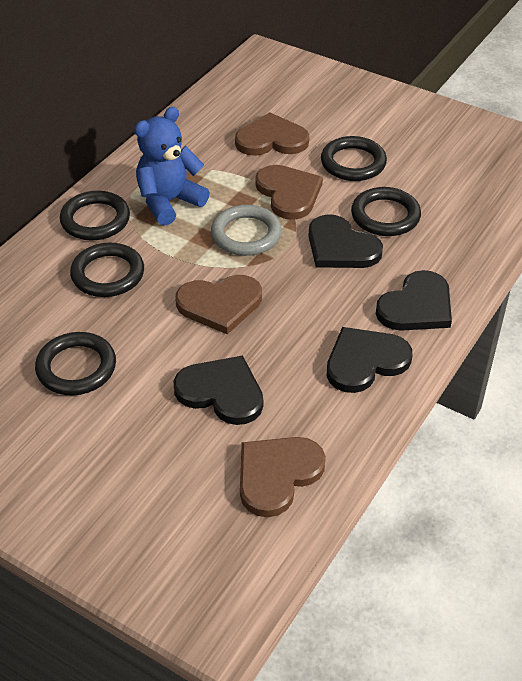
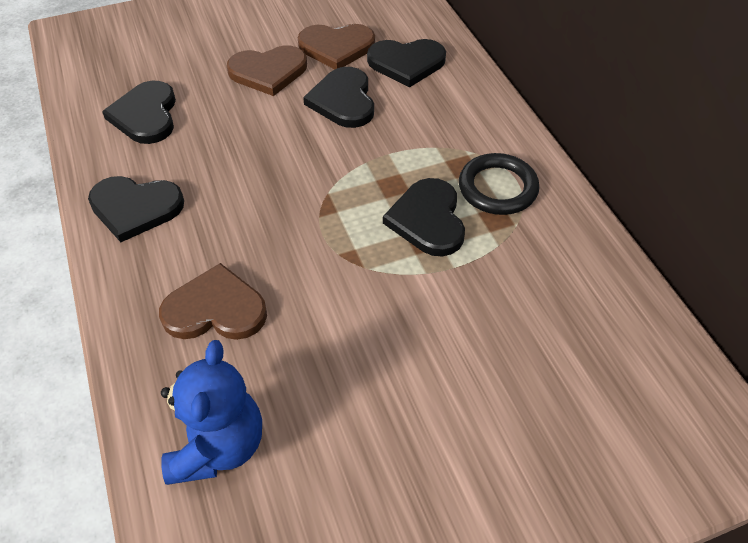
black heart: 4 -> 5
black ring: 5 -> 1
brown heart: 4 -> 3
grey ring: 1 -> 0

